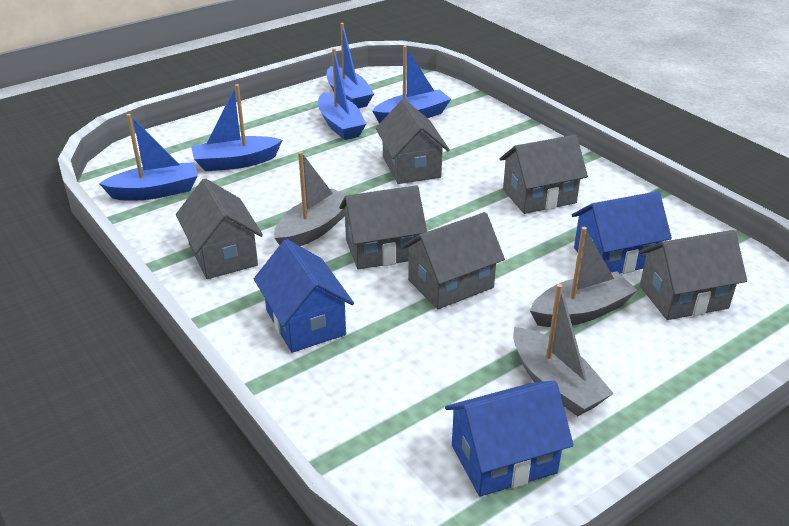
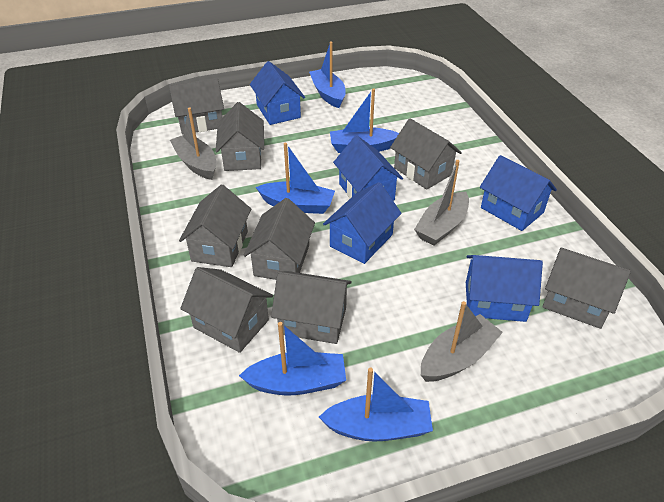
blue house: 3 -> 5
grey house: 6 -> 8

